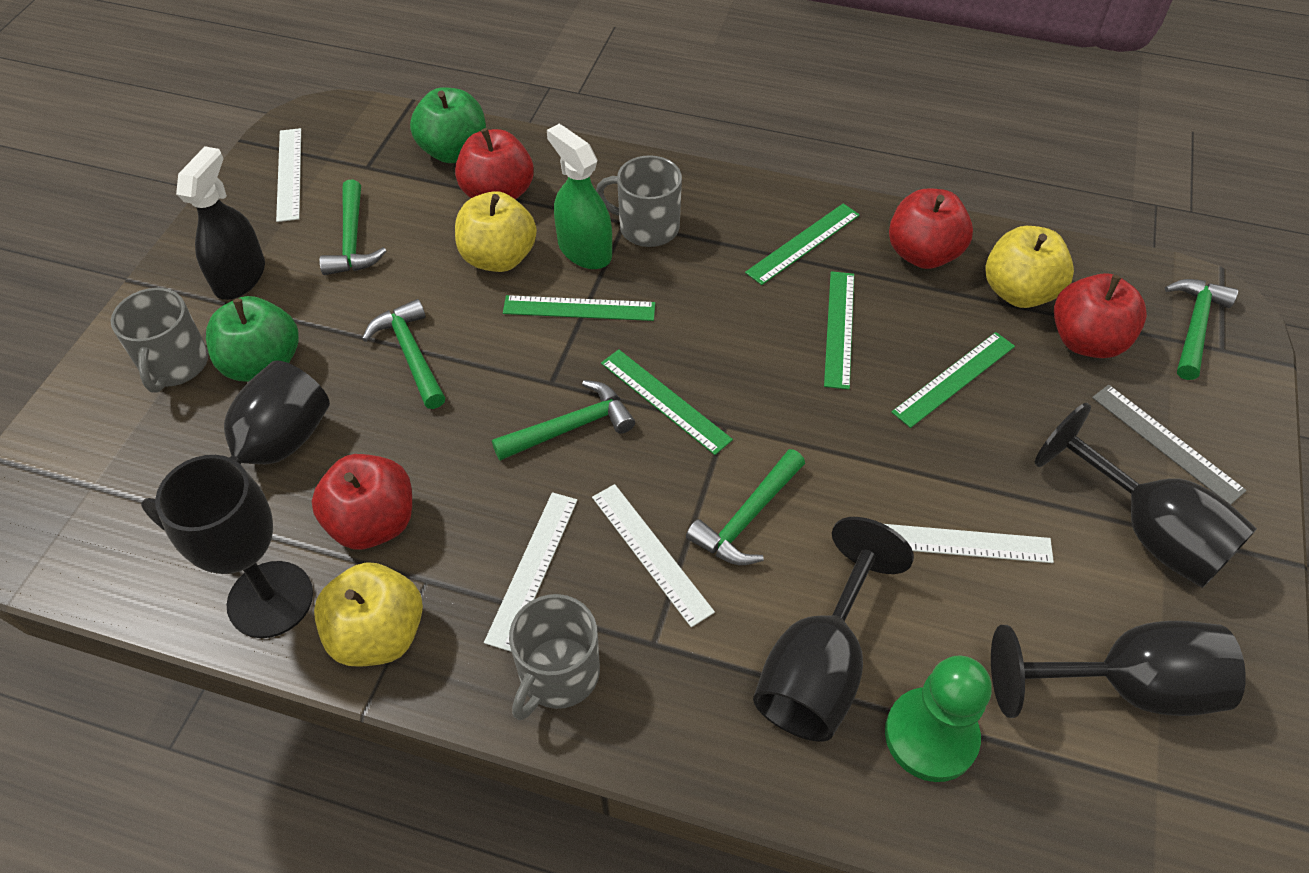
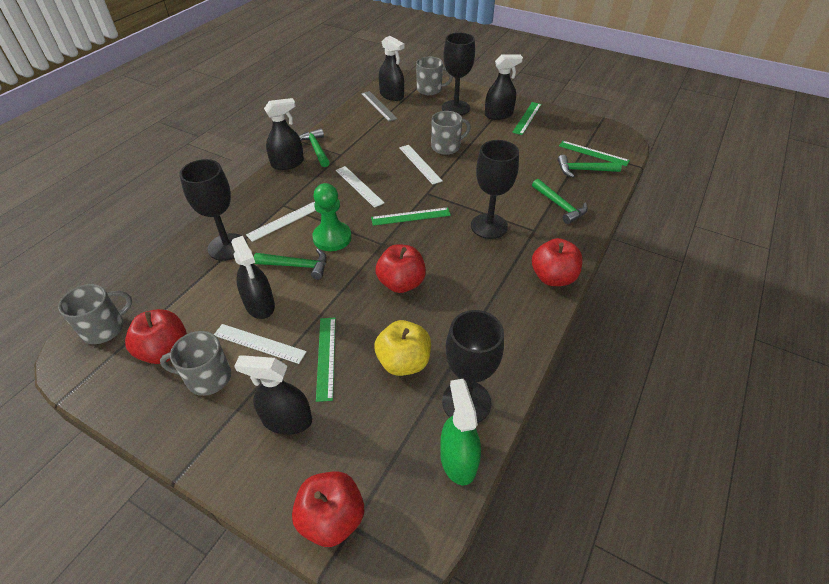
black goblet: 5 -> 4
black spray bottle: 1 -> 5
green apple: 2 -> 0
green hammer: 5 -> 4
green ruler: 5 -> 4
grey mug: 3 -> 4
yellow apple: 3 -> 1

